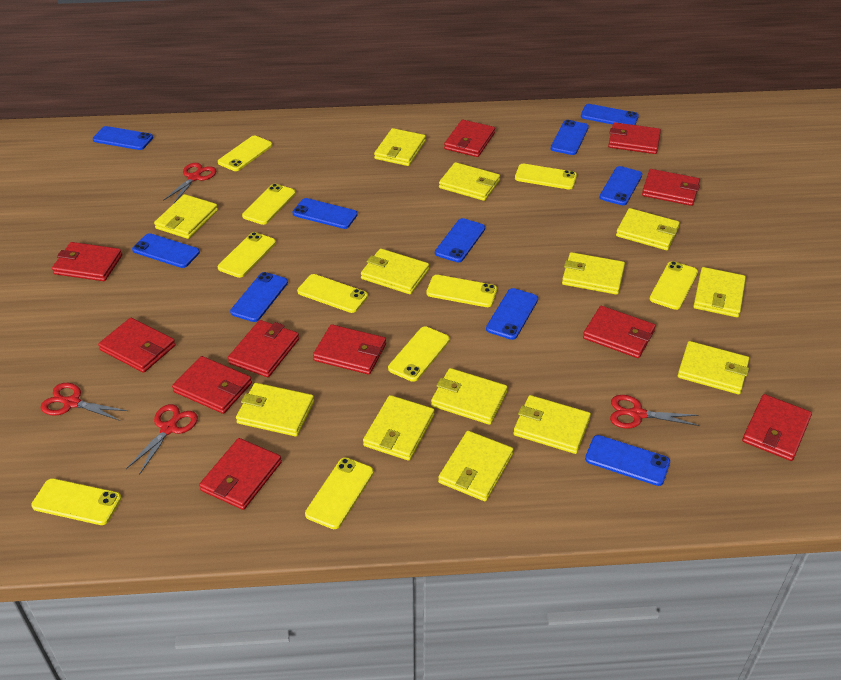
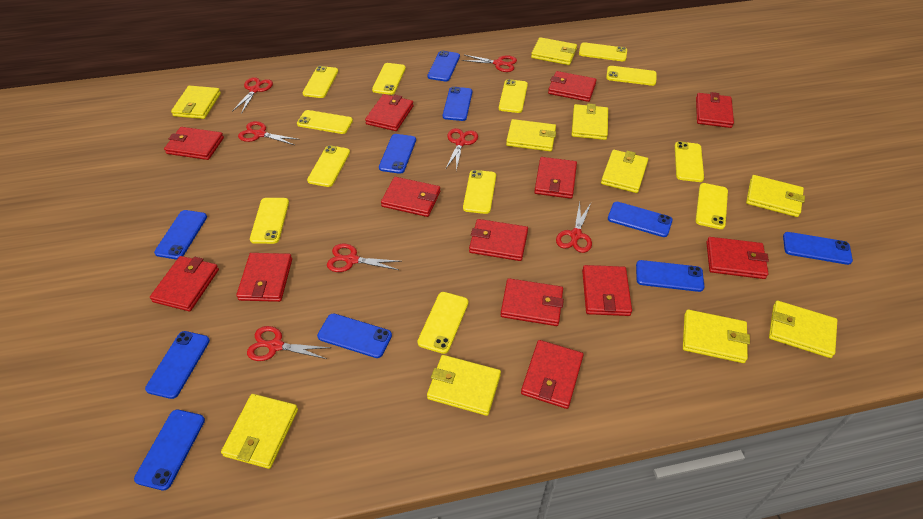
red scissors: 4 -> 7
red wallet: 11 -> 13
yellow phone: 10 -> 12
yellow wallet: 13 -> 10

